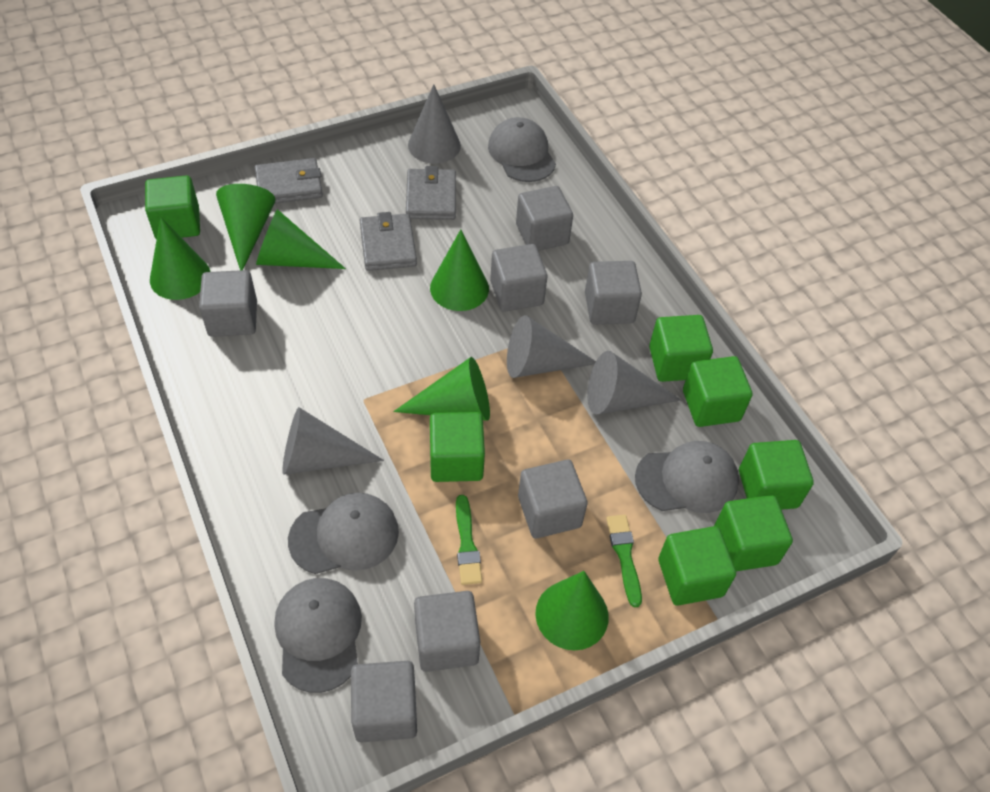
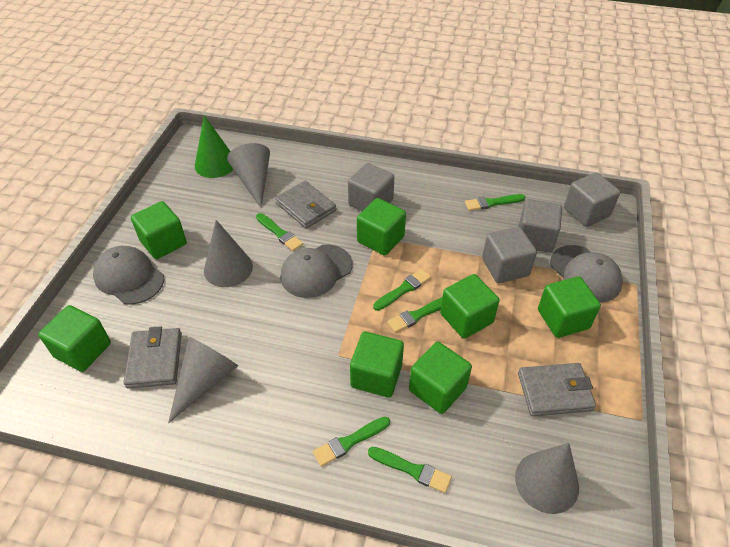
green brush: 2 -> 6
green cone: 6 -> 1
grey cap: 4 -> 3
grey cube: 7 -> 4

